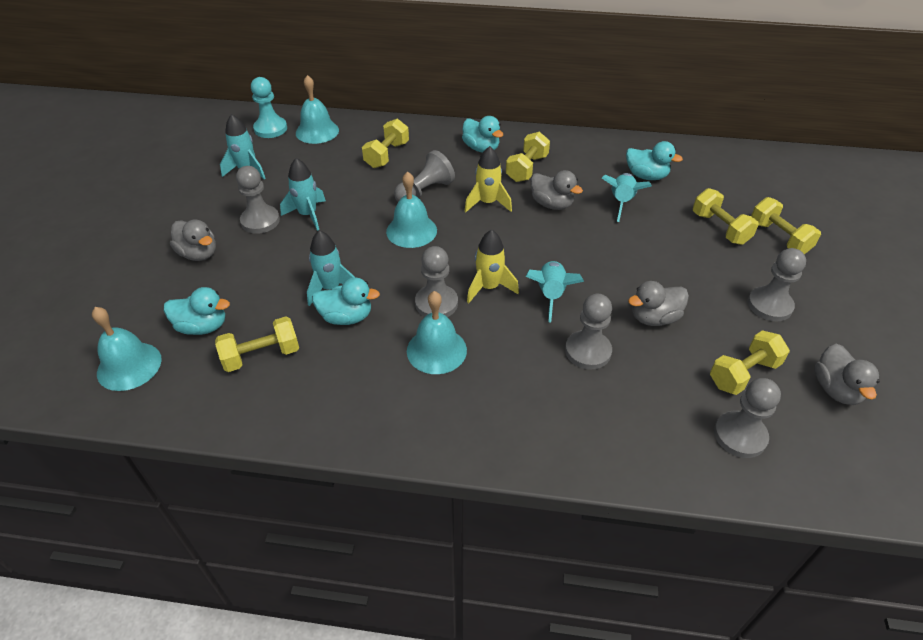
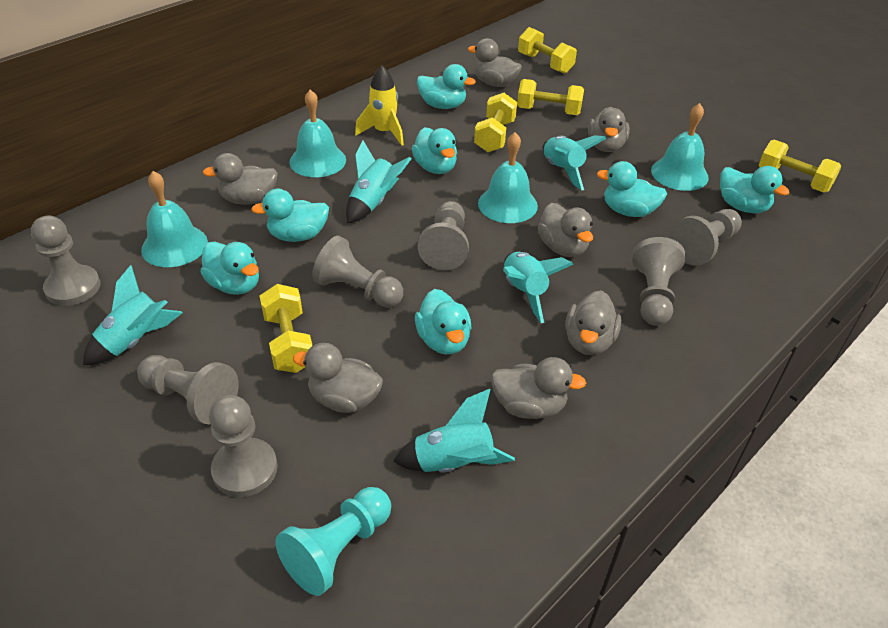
grey duck: 4 -> 7
grey pawn: 6 -> 7
turquoise duck: 4 -> 7
yellow dumbbell: 6 -> 5
yellow rocket: 2 -> 1

